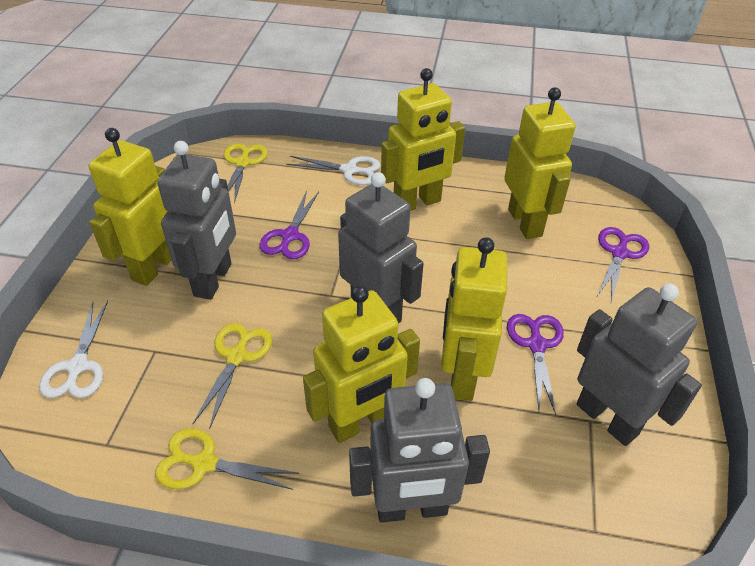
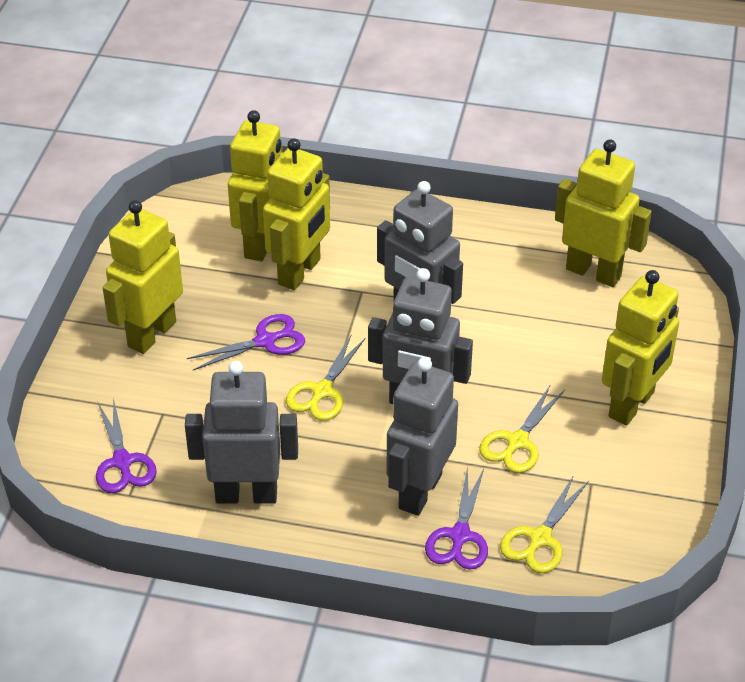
white scissors: 2 -> 0

